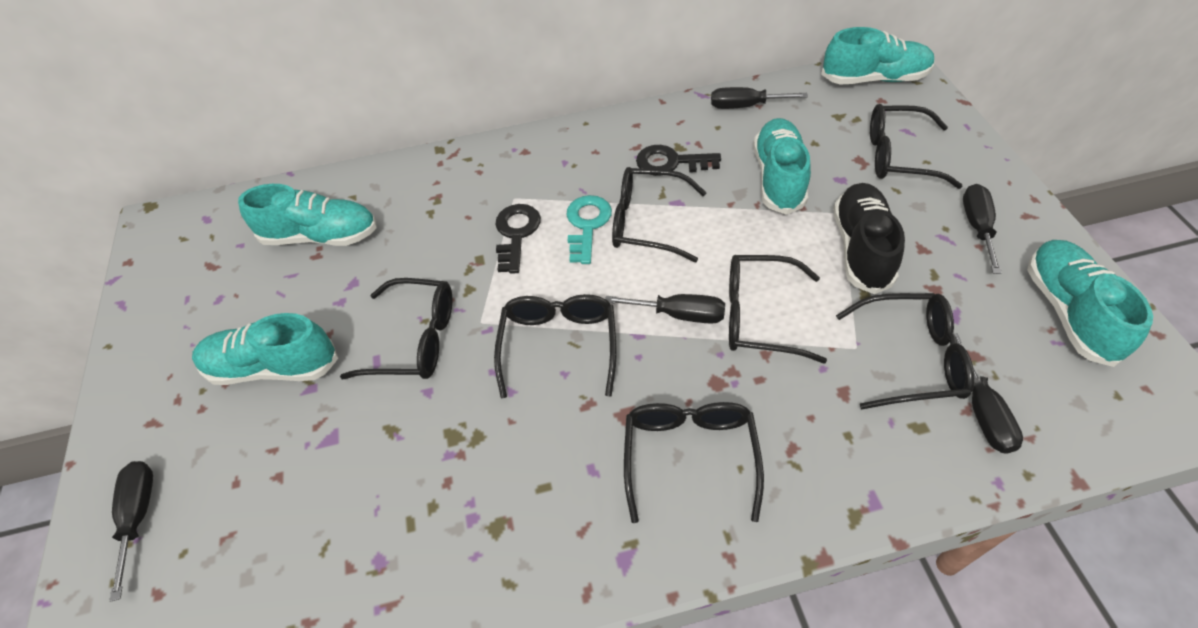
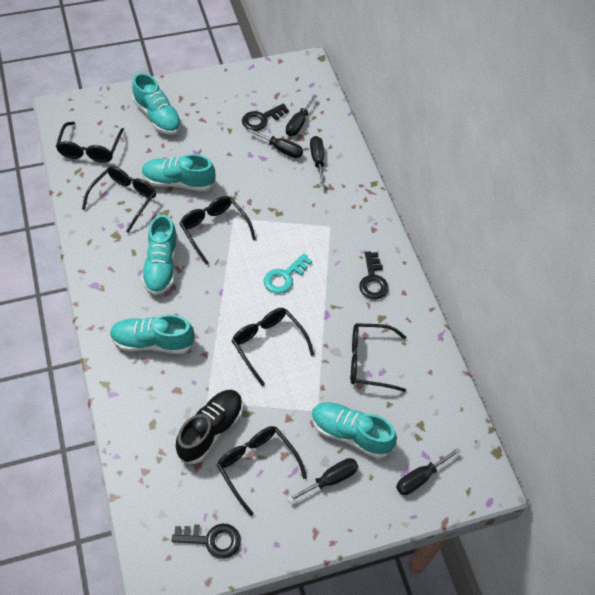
black glasses: 7 -> 6
black key: 2 -> 3

